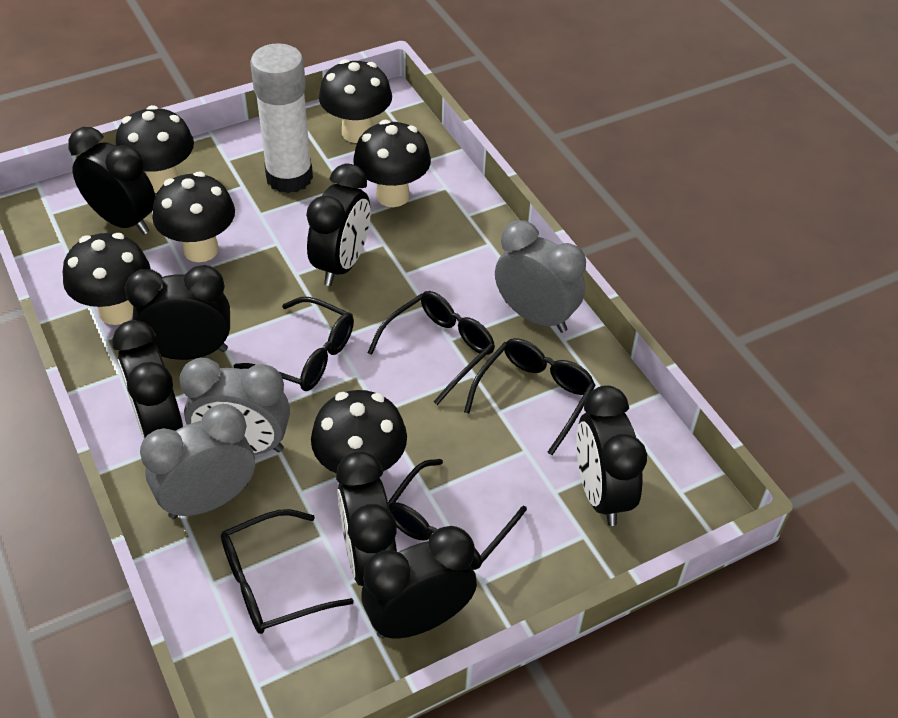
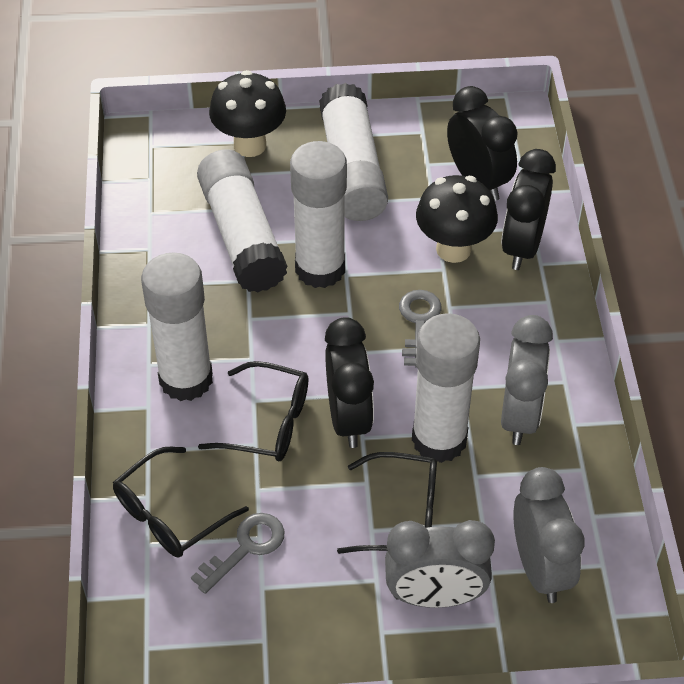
black clock: 7 -> 3
black glasses: 5 -> 3
black mushroom: 6 -> 2
grey key: 0 -> 2
white glue stick: 1 -> 5

